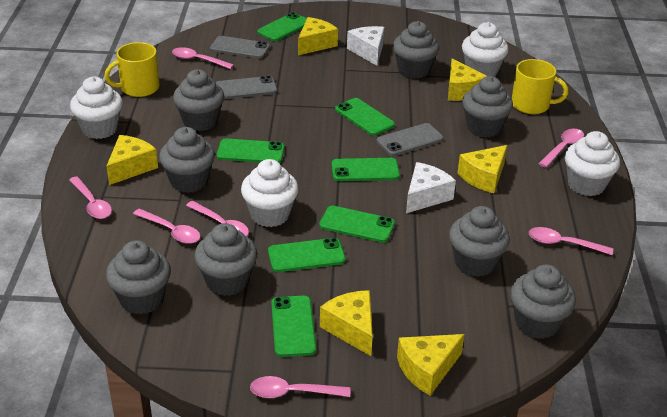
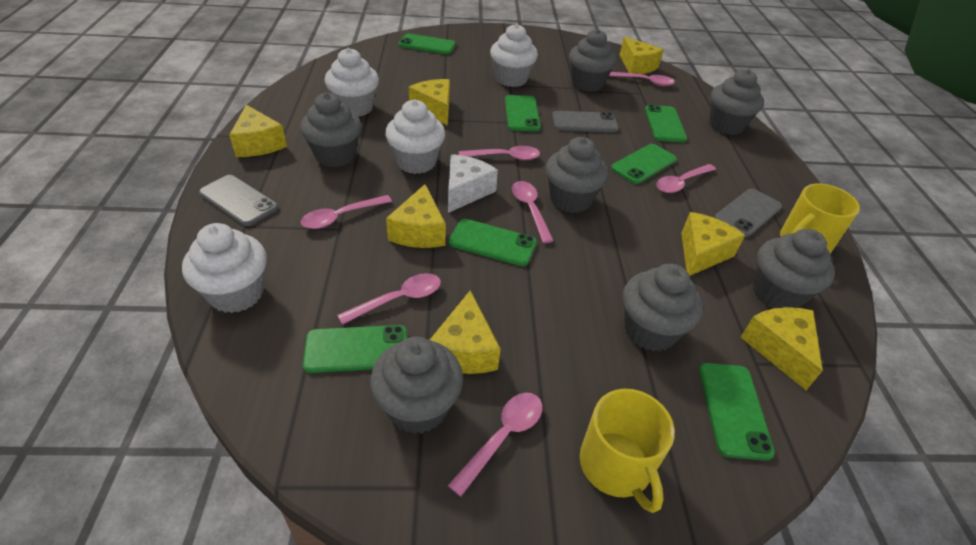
grey cupcake: 8 -> 7
white cheese: 2 -> 1
yellow cheese: 6 -> 7

